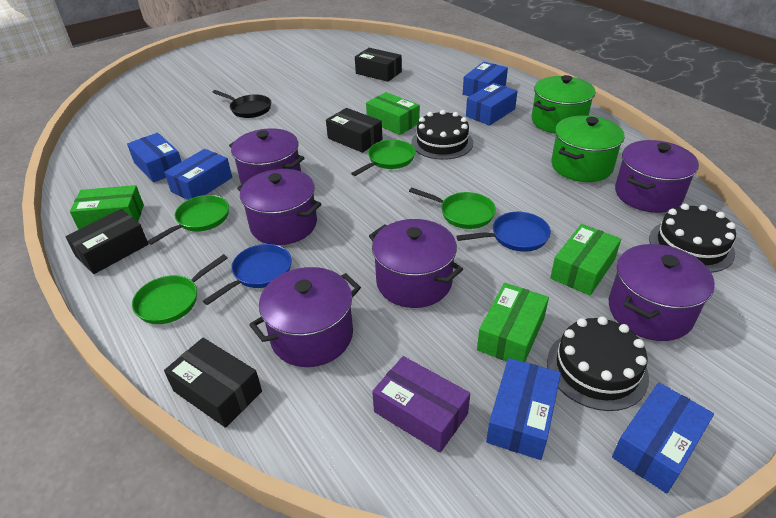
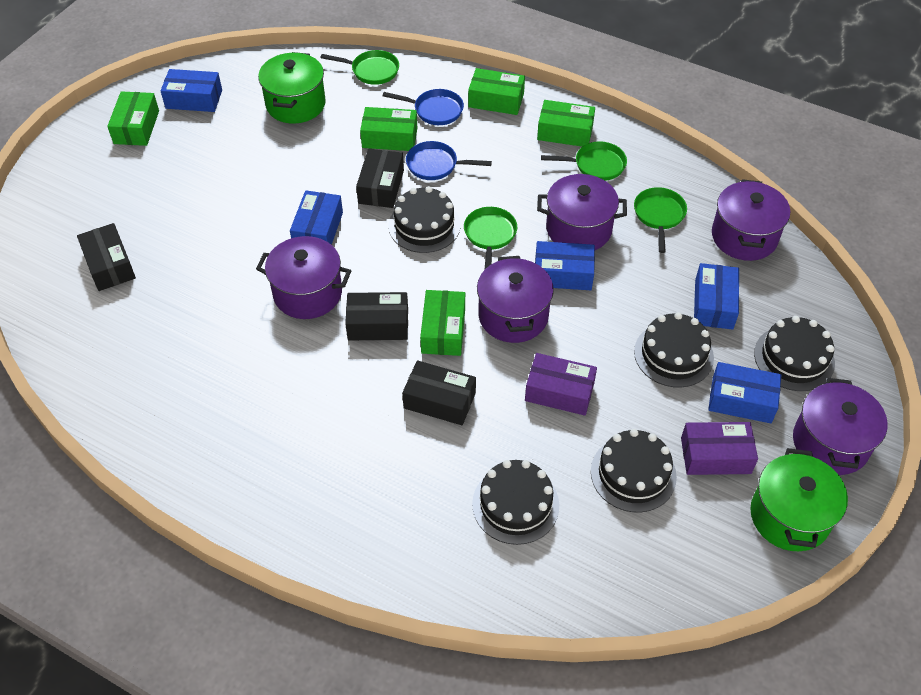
black cake: 3 -> 5
black pan: 1 -> 0
blue box: 6 -> 5
green box: 4 -> 5
purple box: 1 -> 2
purple pot: 6 -> 5

